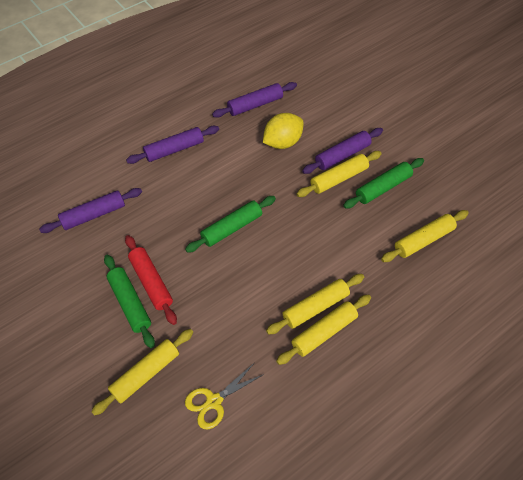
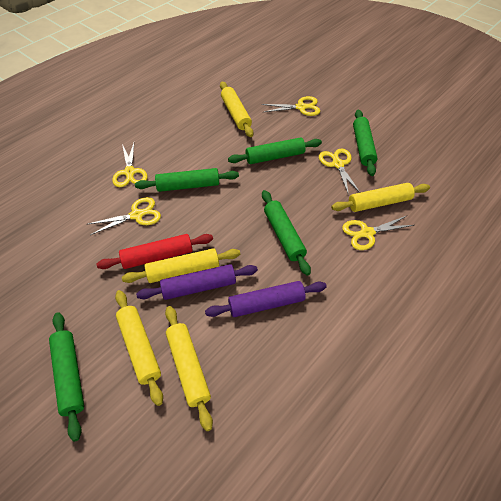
green rolling pin: 3 -> 5
purple rolling pin: 4 -> 2
yellow lemon: 1 -> 0
yellow scissors: 1 -> 5

